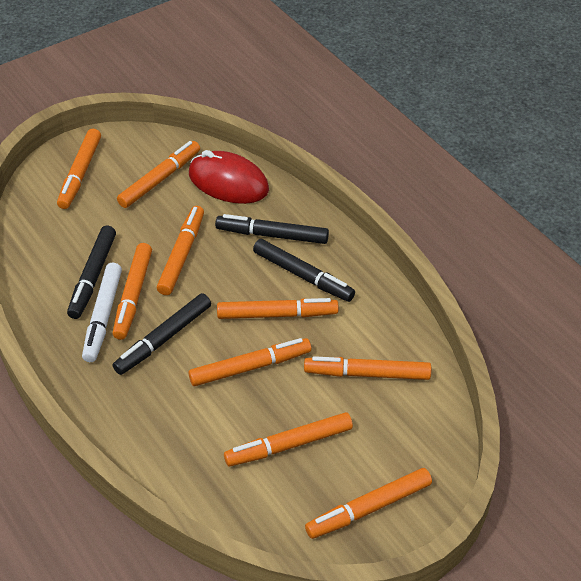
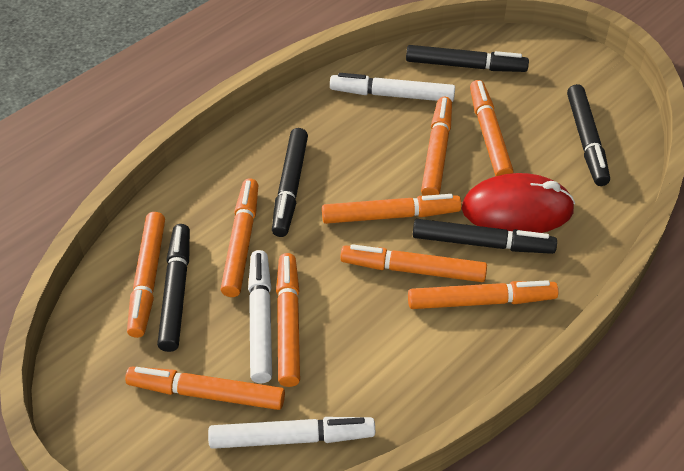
black marker: 4 -> 5
white marker: 1 -> 3

